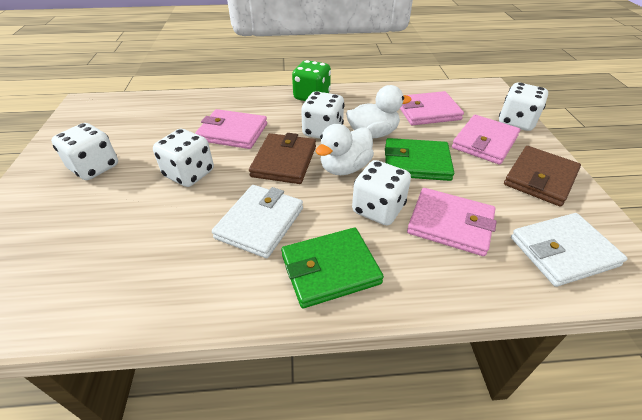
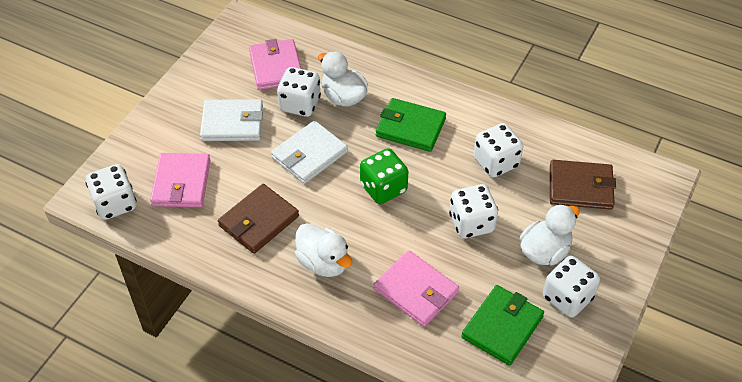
pink wallet: 4 -> 3
white duck: 2 -> 3

